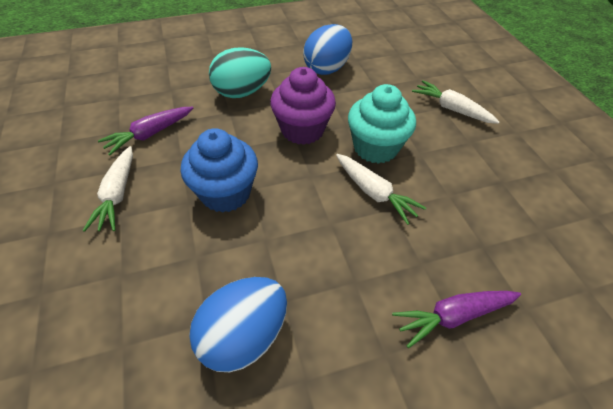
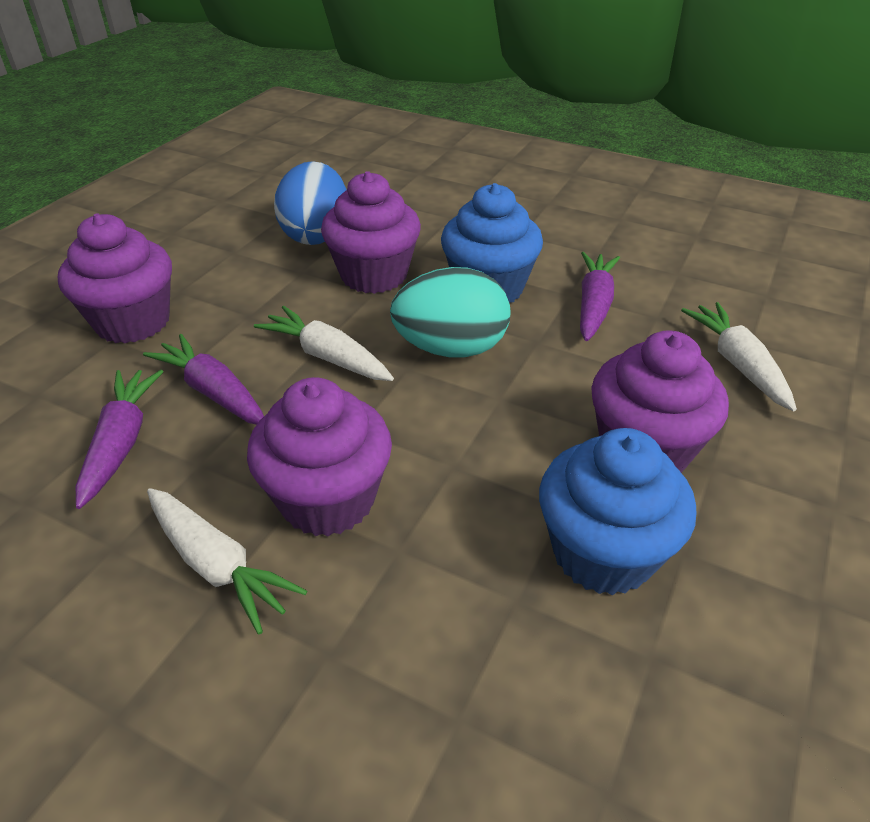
blue cupcake: 1 -> 2
blue egg: 2 -> 1
purple carrot: 2 -> 3
purple cupcake: 1 -> 4
turquoise cupcake: 1 -> 0

